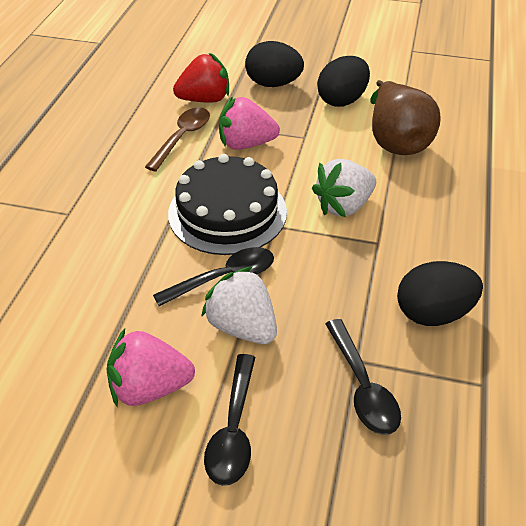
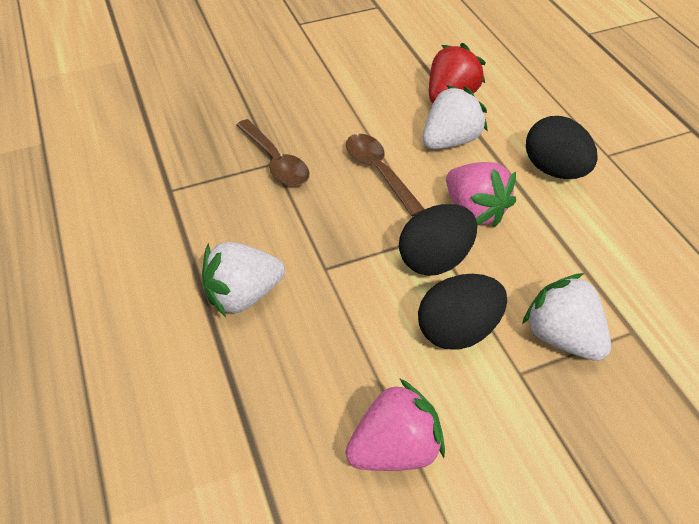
black cake: 1 -> 0
black spoon: 3 -> 0
brown pear: 1 -> 0
brown spoon: 1 -> 2
white strawberry: 2 -> 3

